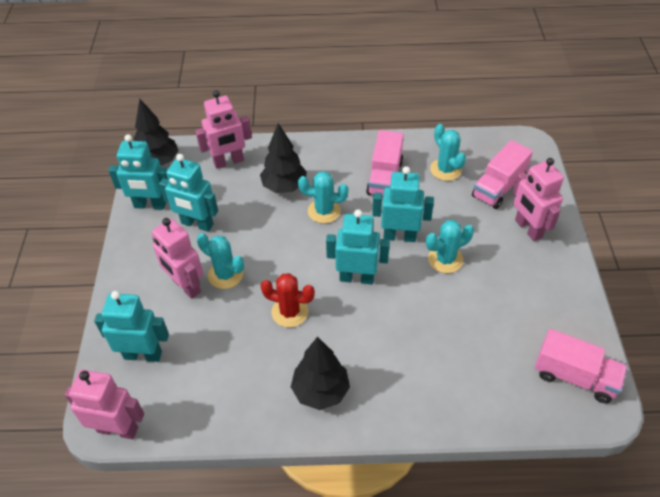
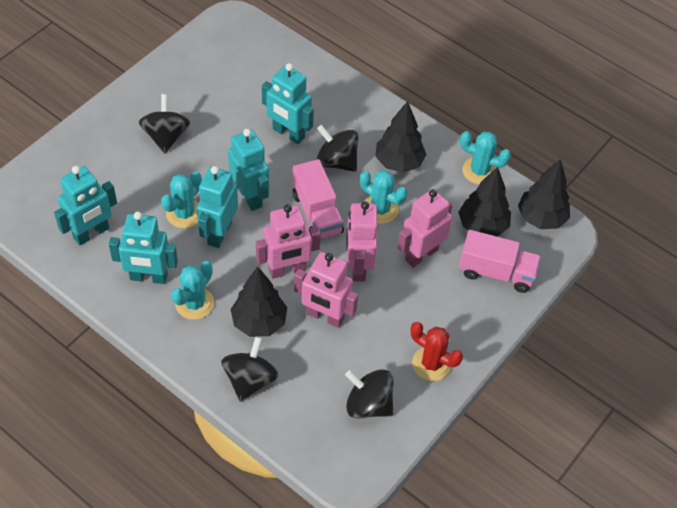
black spinning top: 0 -> 4
black tree: 3 -> 4
pink truck: 3 -> 2

